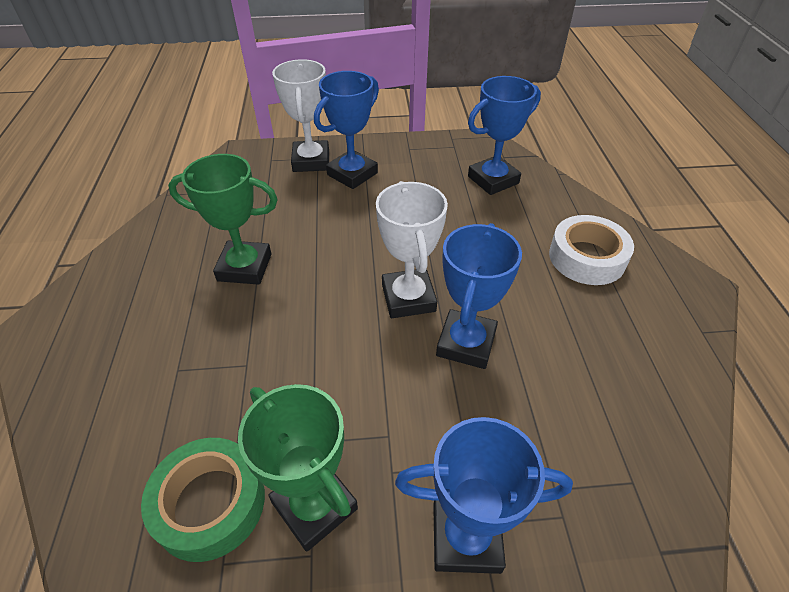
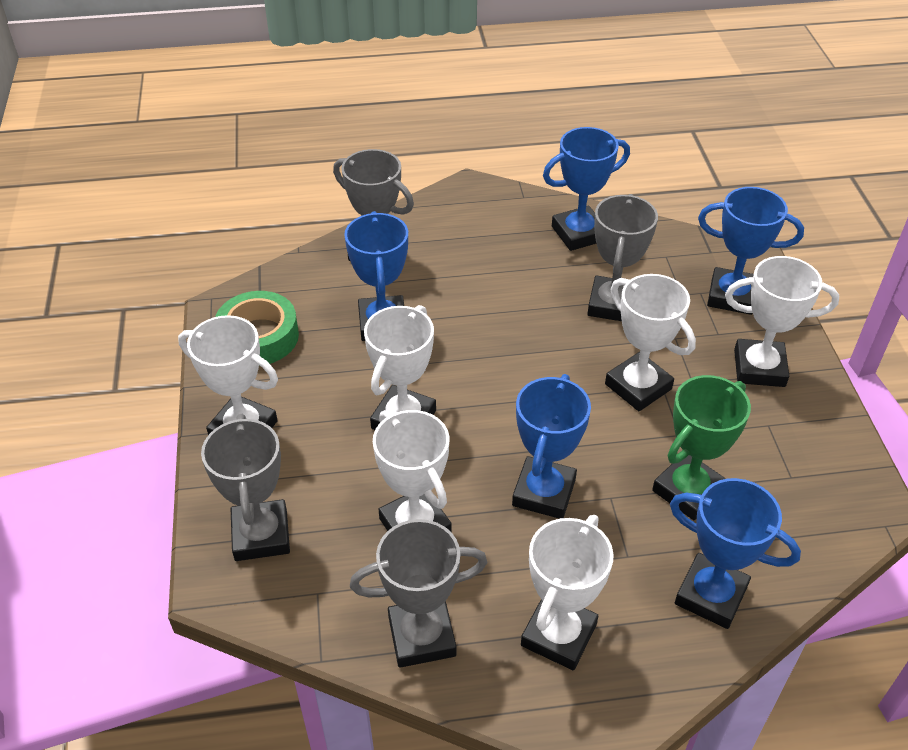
blue trophy: 4 -> 5
green trophy: 2 -> 1
grey trophy: 0 -> 4
white tape: 1 -> 0
white trophy: 2 -> 6

